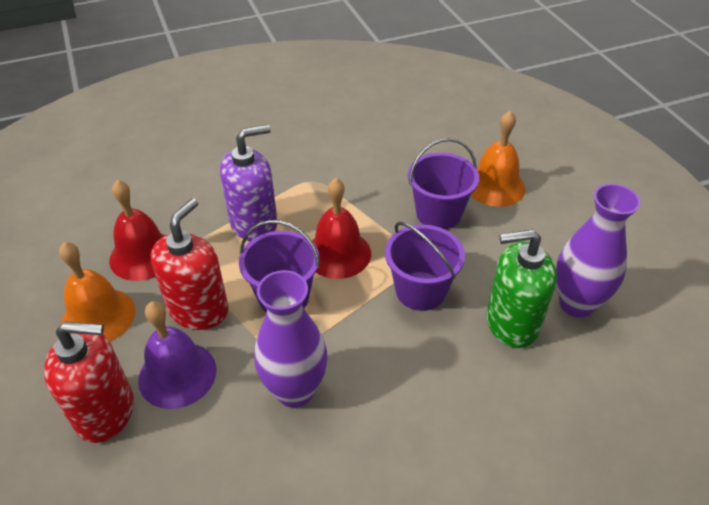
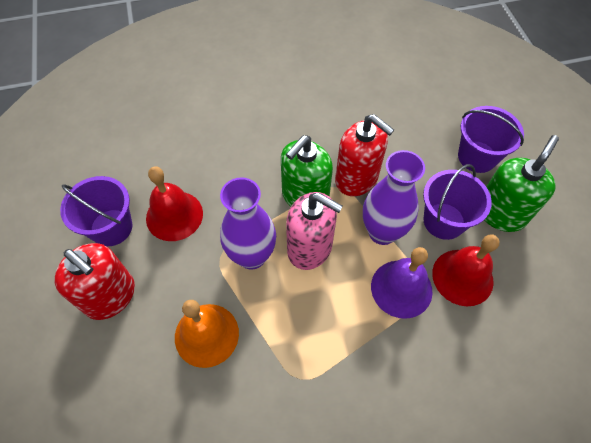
green soap dispenser: 1 -> 2
orange bell: 2 -> 1
pink soap dispenser: 0 -> 1
purple soap dispenser: 1 -> 0

